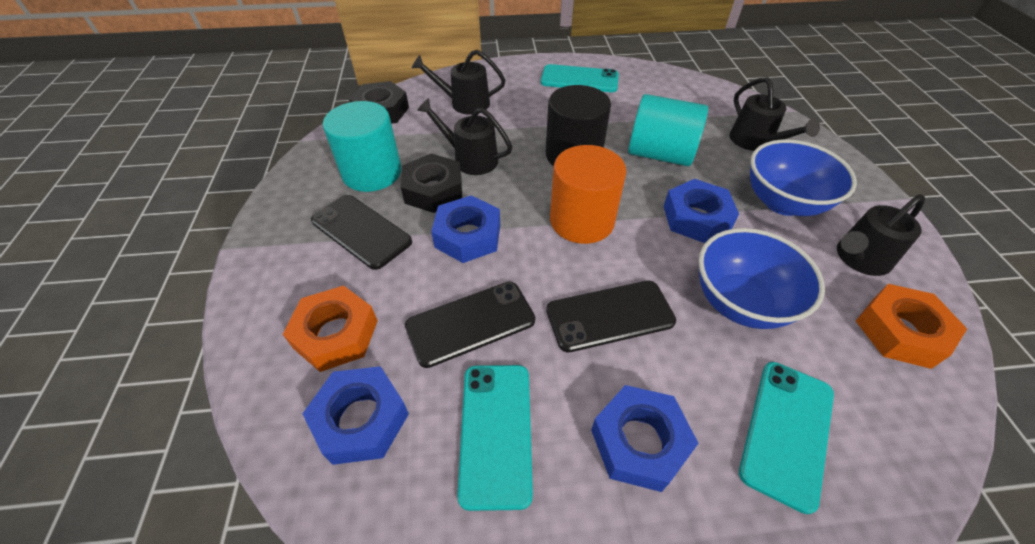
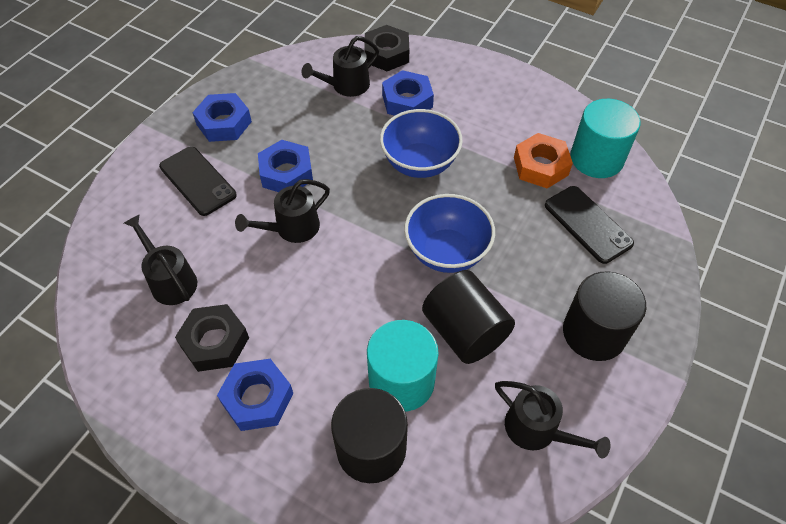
black cylinder: 1 -> 3
black phone: 3 -> 2
orange cylinder: 1 -> 0
orange nut: 2 -> 1
turquoise phone: 3 -> 0

